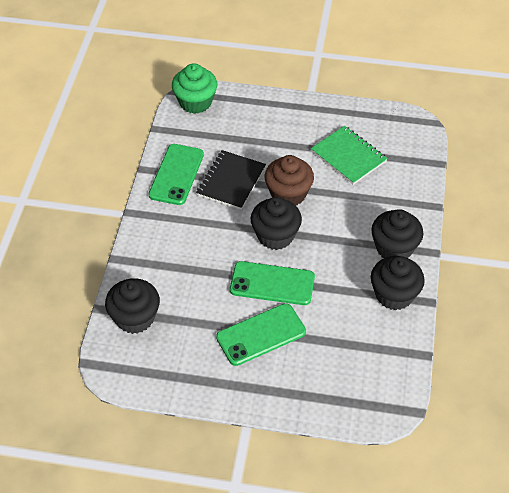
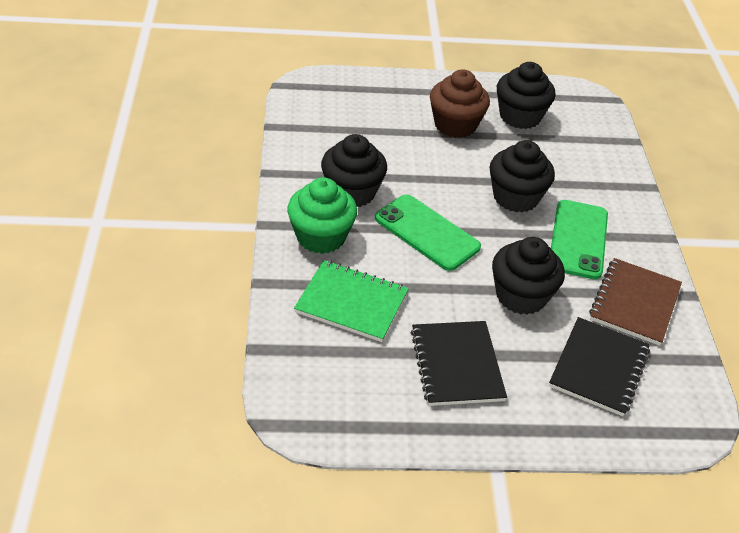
black notebook: 1 -> 2
brown notebook: 0 -> 1
green phone: 3 -> 2

